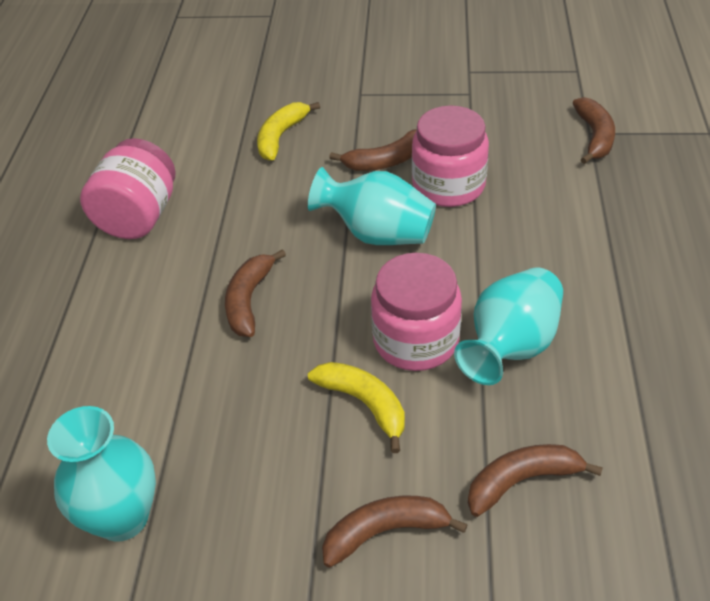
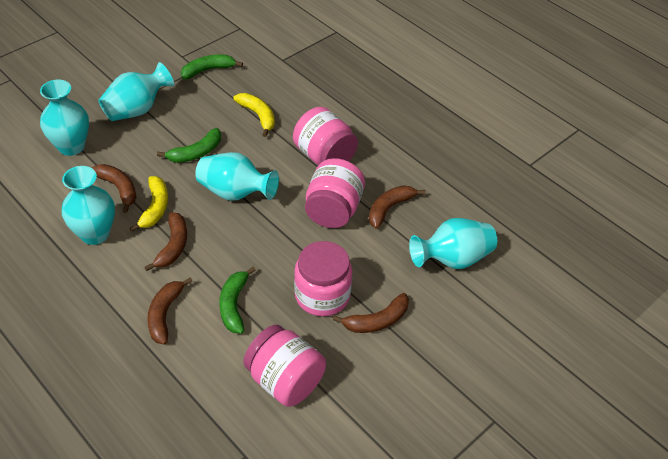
green banana: 0 -> 3
pink jar: 3 -> 4
turquoise vase: 3 -> 5

